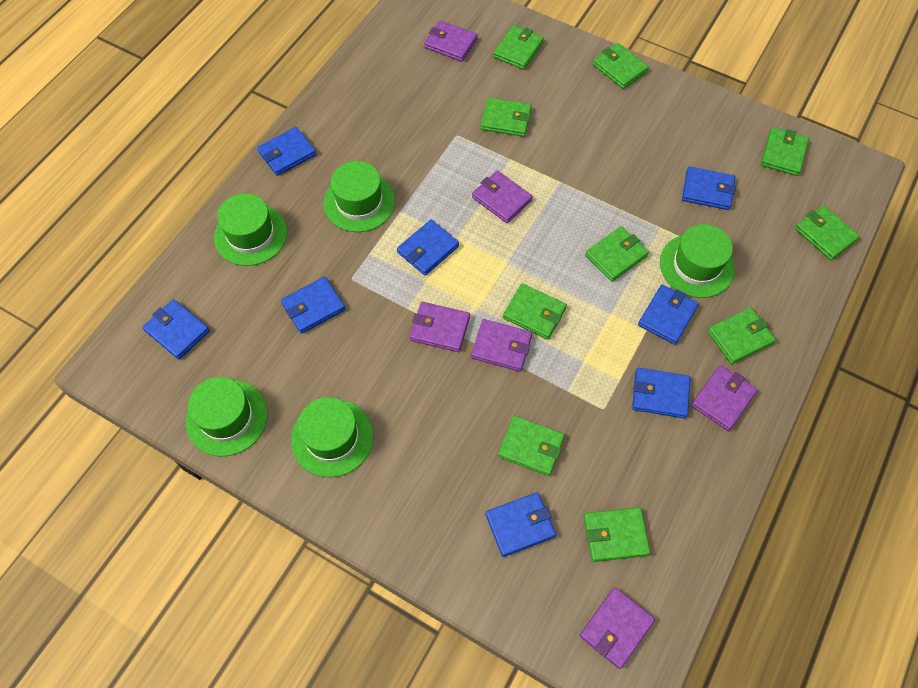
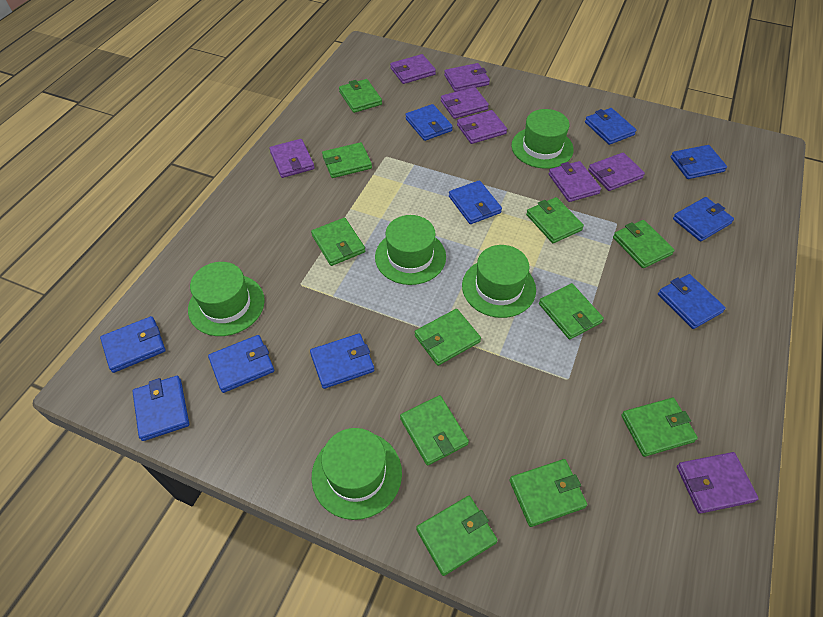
blue wallet: 8 -> 10
green wallet: 10 -> 11
purple wallet: 6 -> 8

